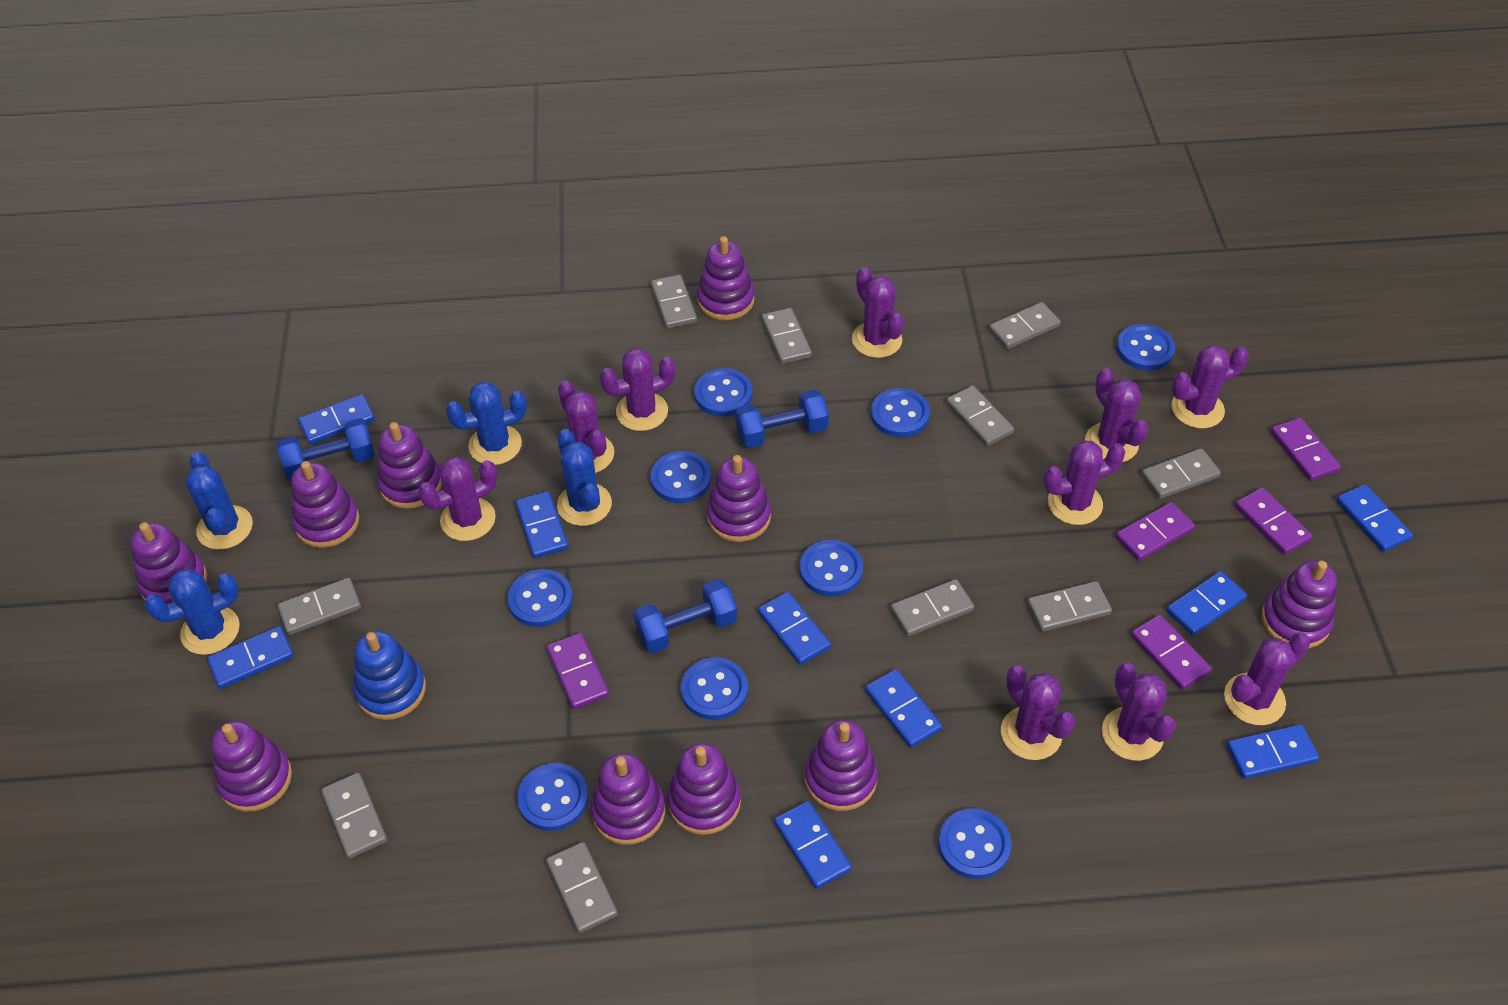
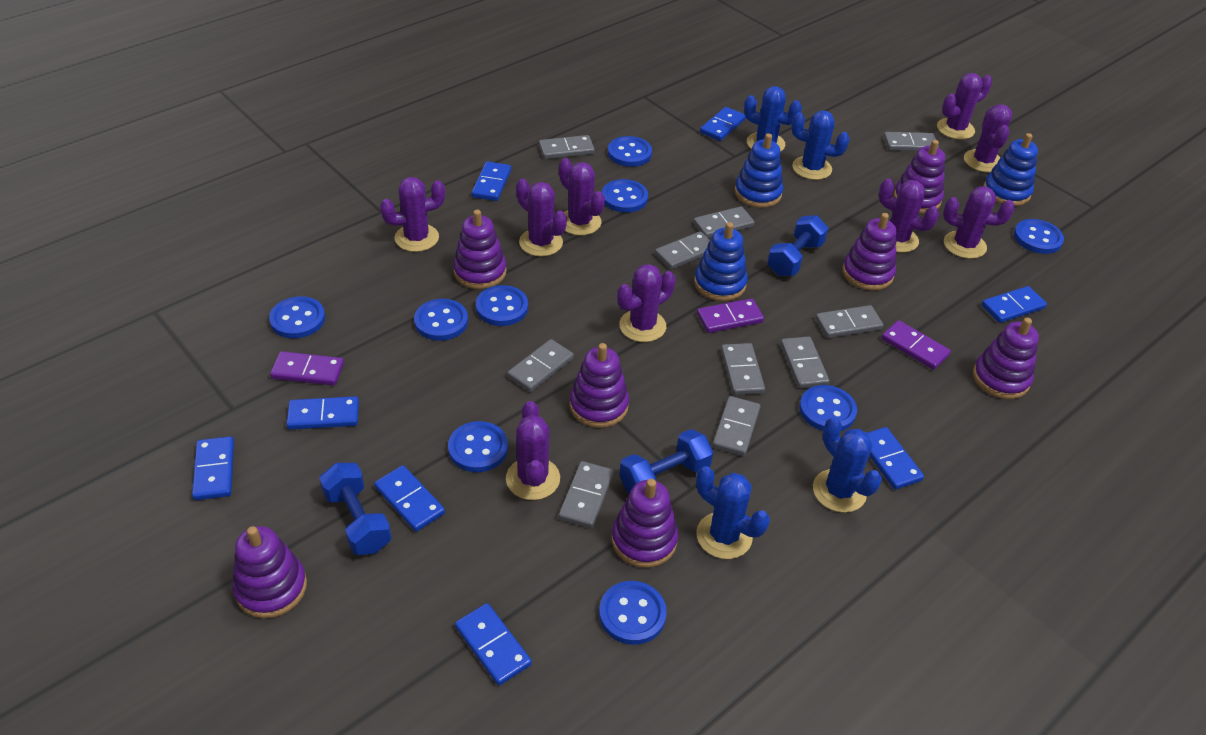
blue domino: 9 -> 8
blue stacking toy: 1 -> 3
purple cactus: 10 -> 9
purple domino: 5 -> 3
purple stacking toy: 10 -> 7

